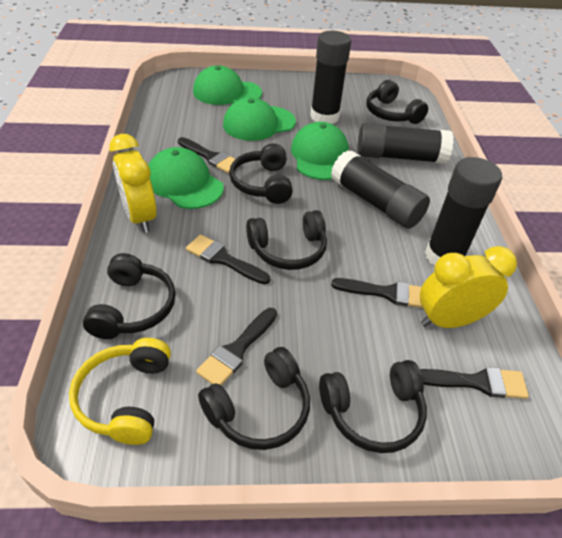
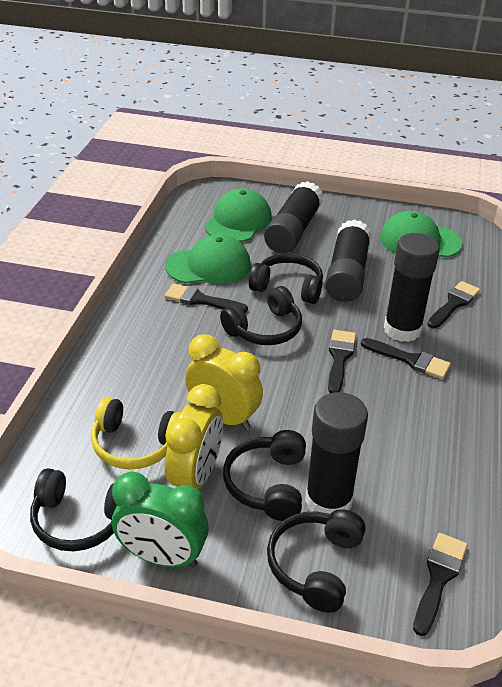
black headphones: 6 -> 5
green cap: 4 -> 3
green clock: 0 -> 1

